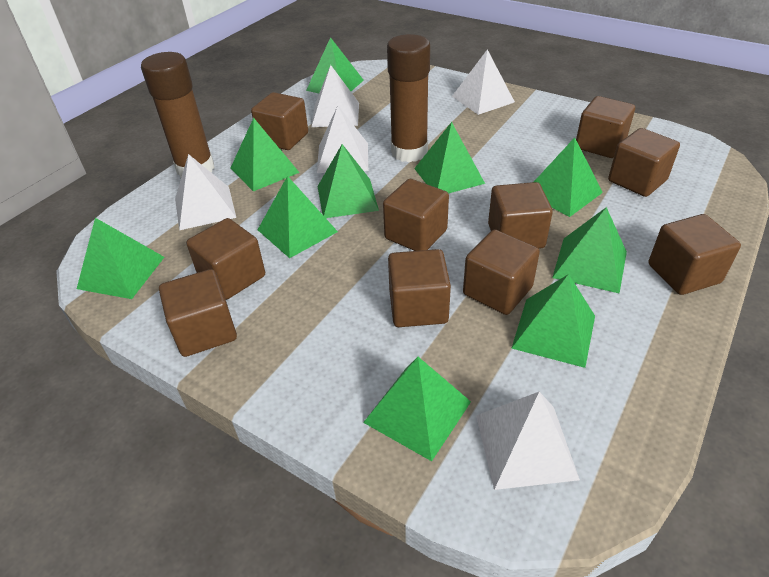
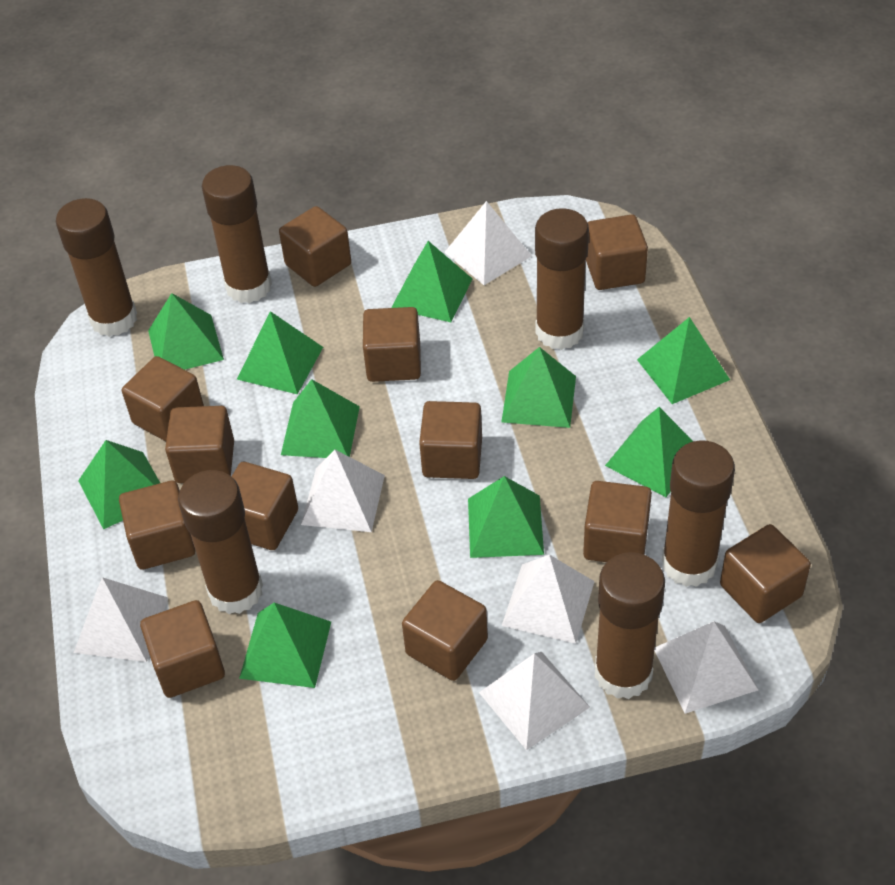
brown cube: 10 -> 12
brown glue stick: 2 -> 6
white pyramid: 5 -> 6

